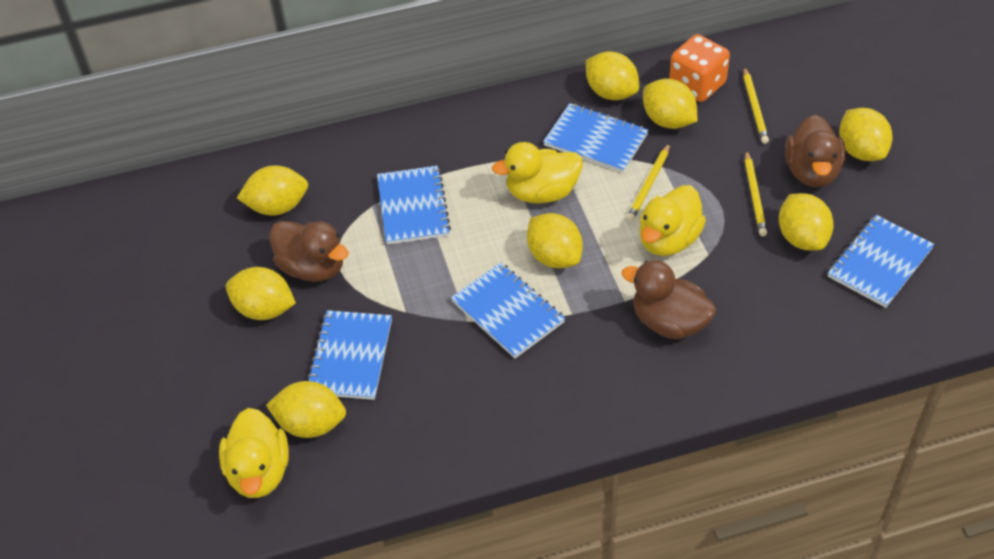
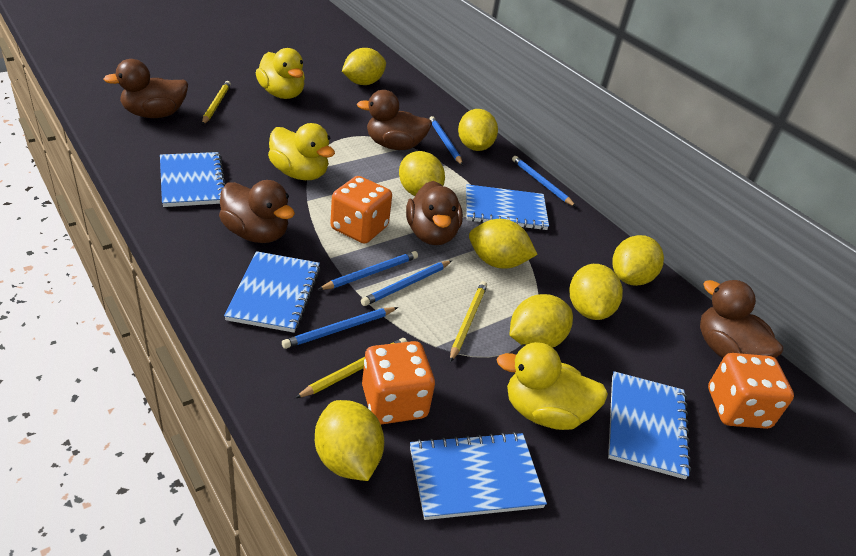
blue pencil: 0 -> 5
brown duck: 3 -> 5
orange dice: 1 -> 3

